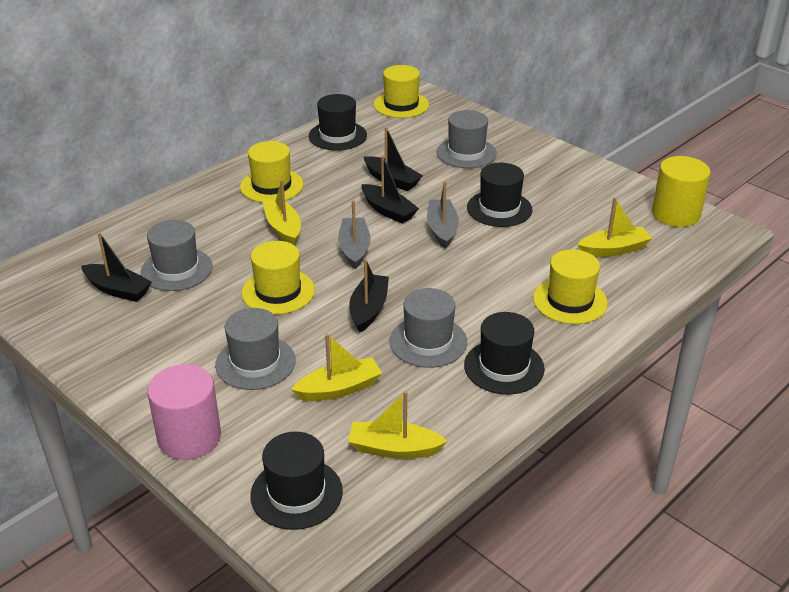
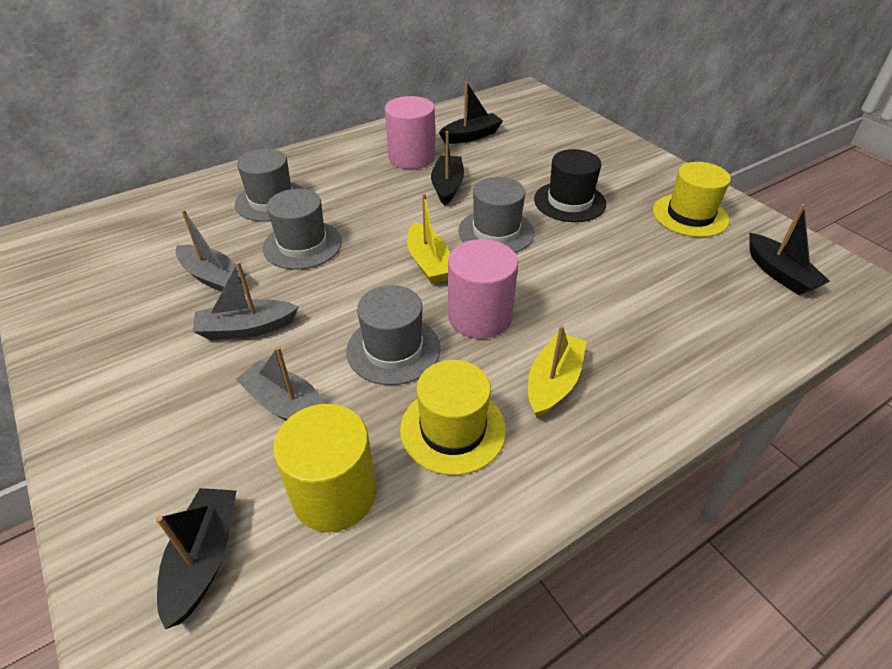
black hat: 4 -> 1
grey boat: 2 -> 3
pink cylinder: 1 -> 2
yellow boat: 4 -> 2
yellow hat: 4 -> 2

